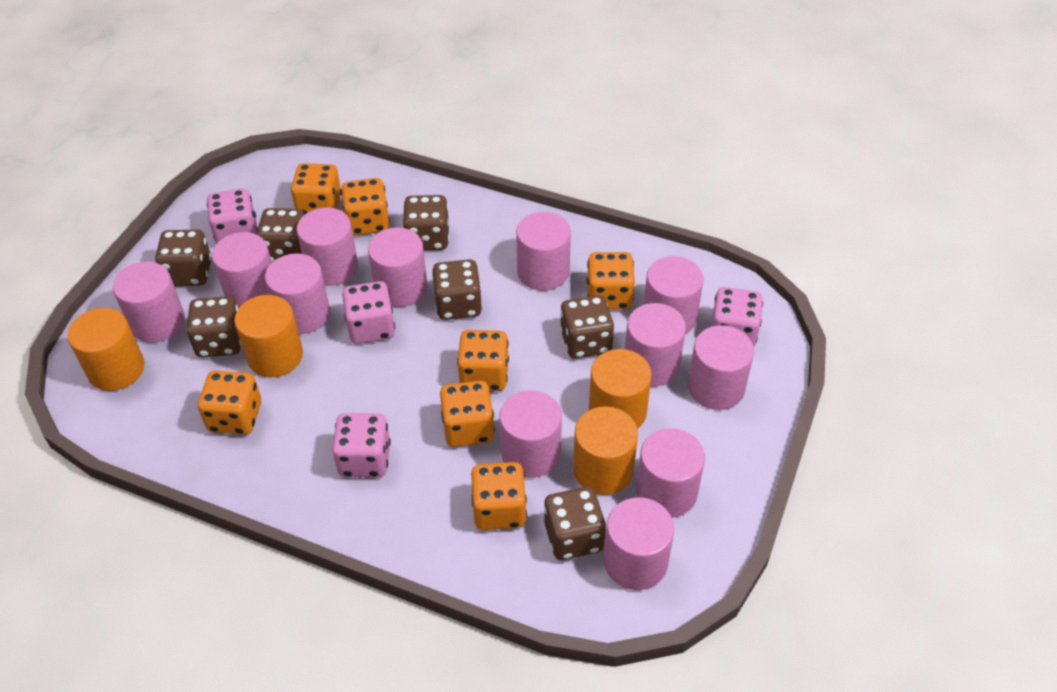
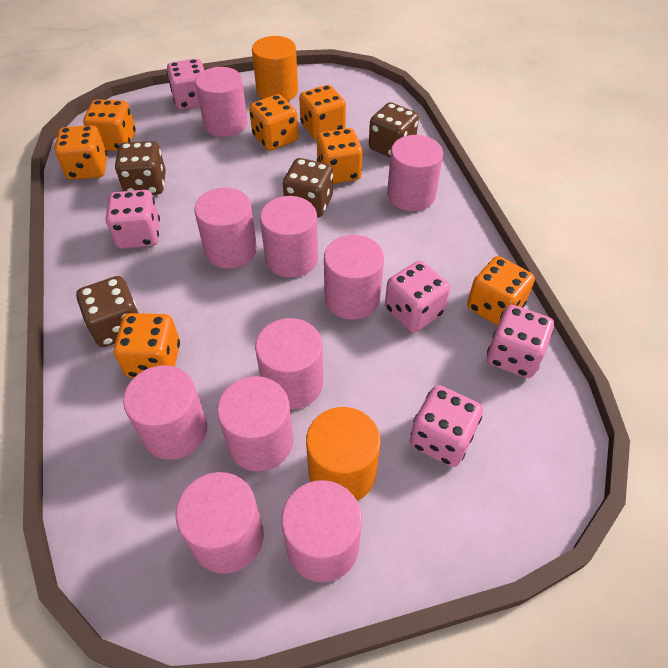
brown dice: 7 -> 4
orange cylinder: 4 -> 2
pink cylinder: 12 -> 10
pink dice: 4 -> 5

